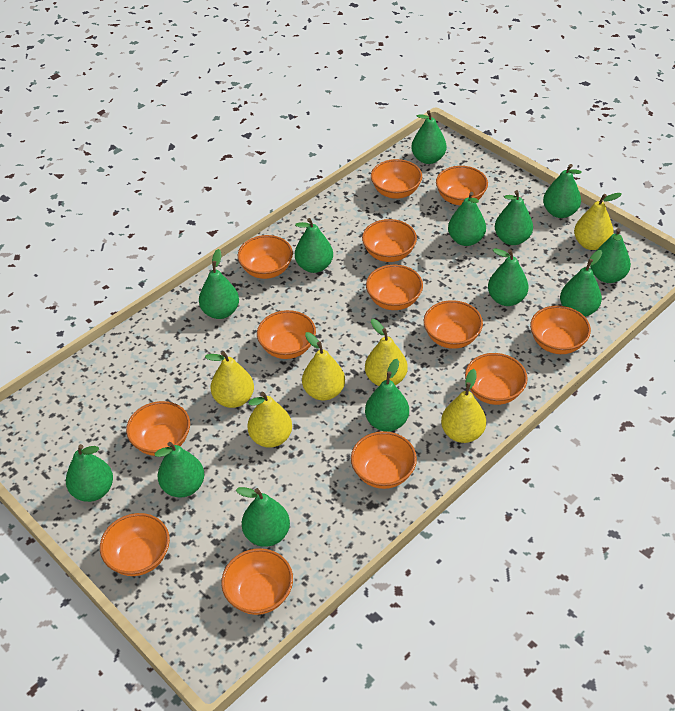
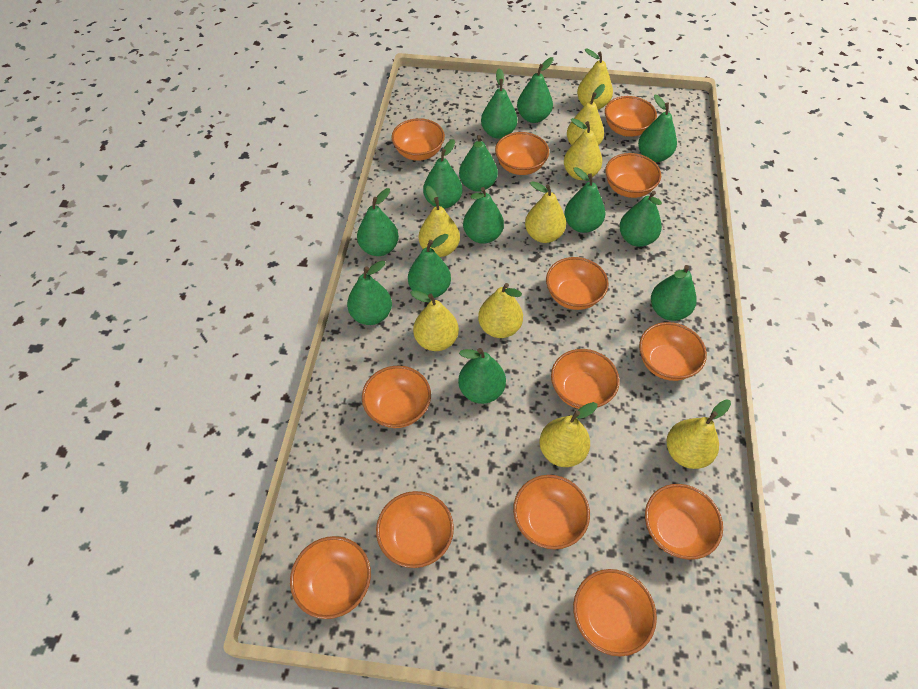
yellow pear: 6 -> 9

